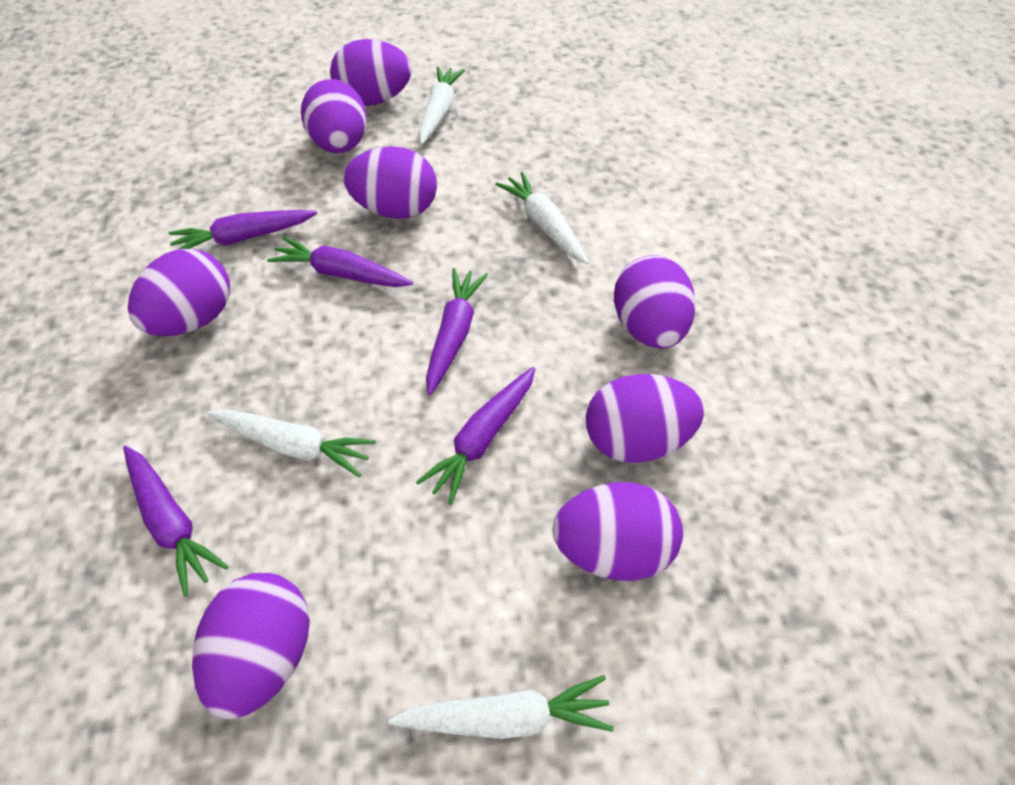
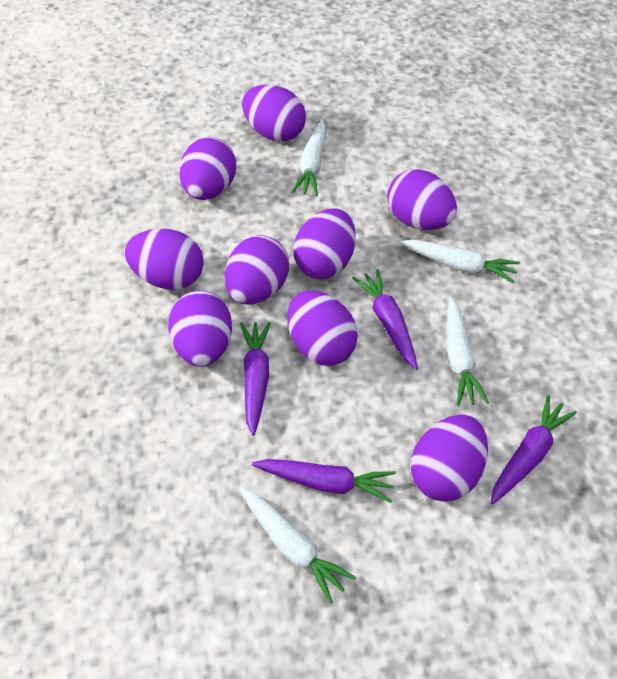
purple carrot: 5 -> 4
purple egg: 8 -> 9

